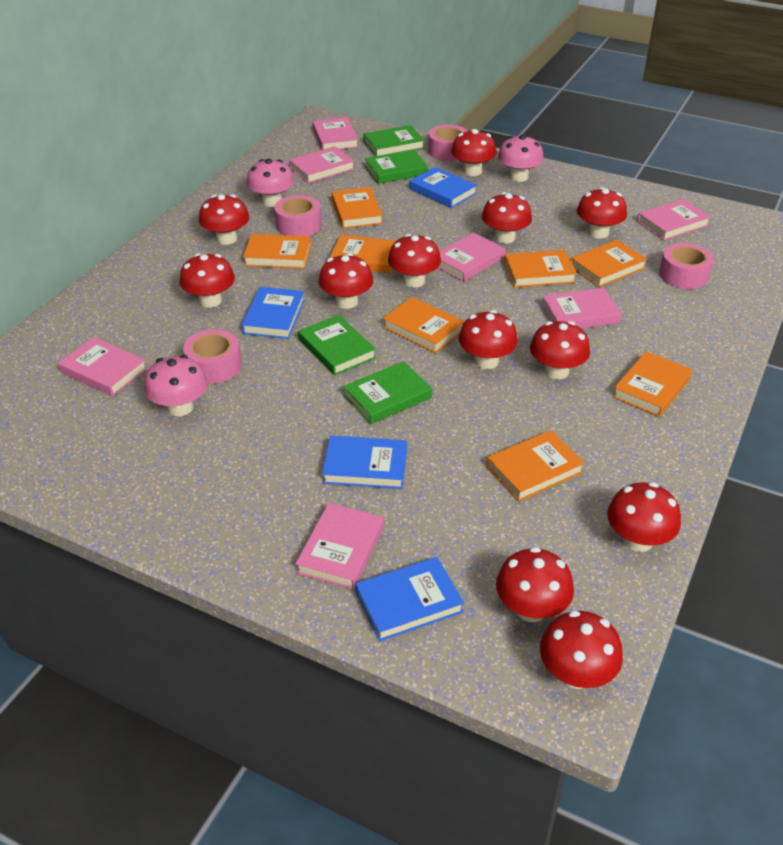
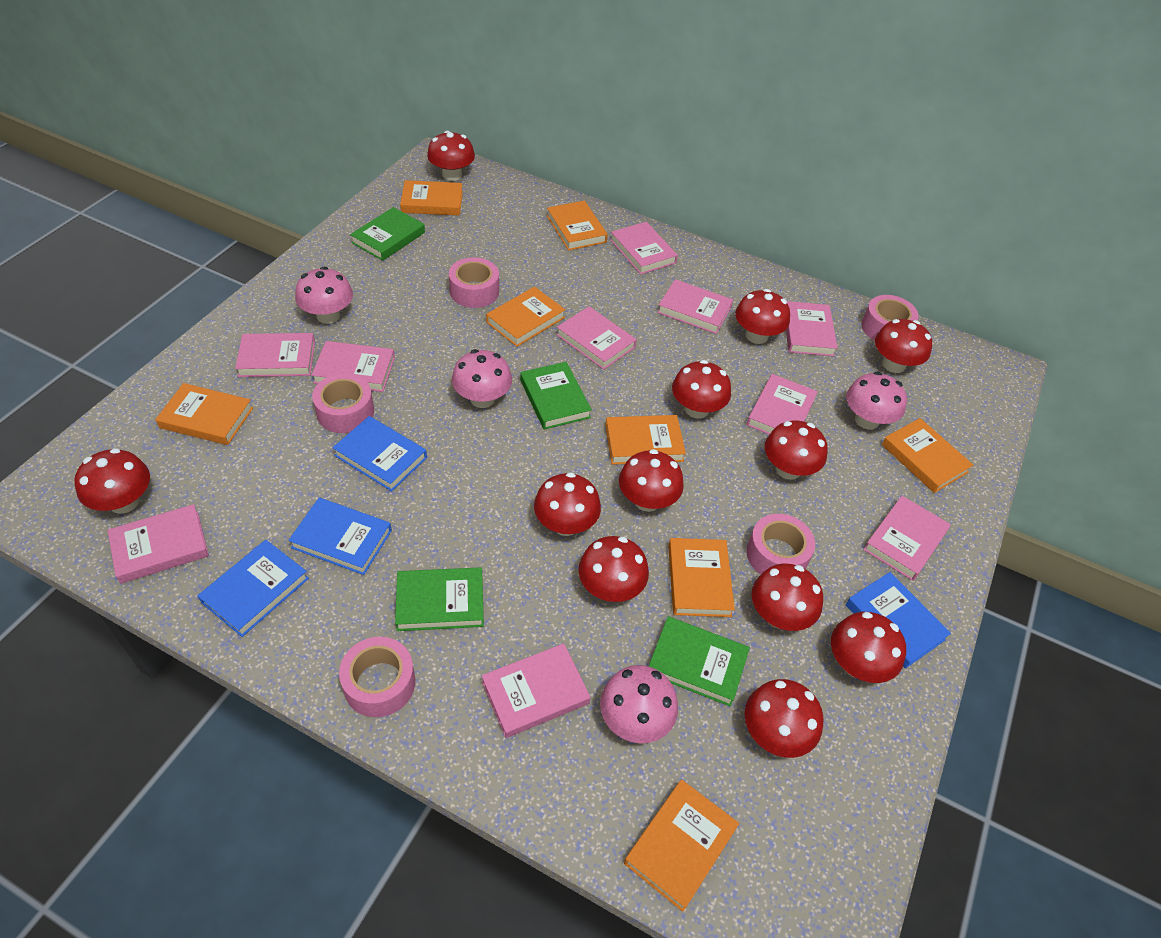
pink book: 7 -> 10
pink mushroom: 3 -> 4
pink tape: 4 -> 5

